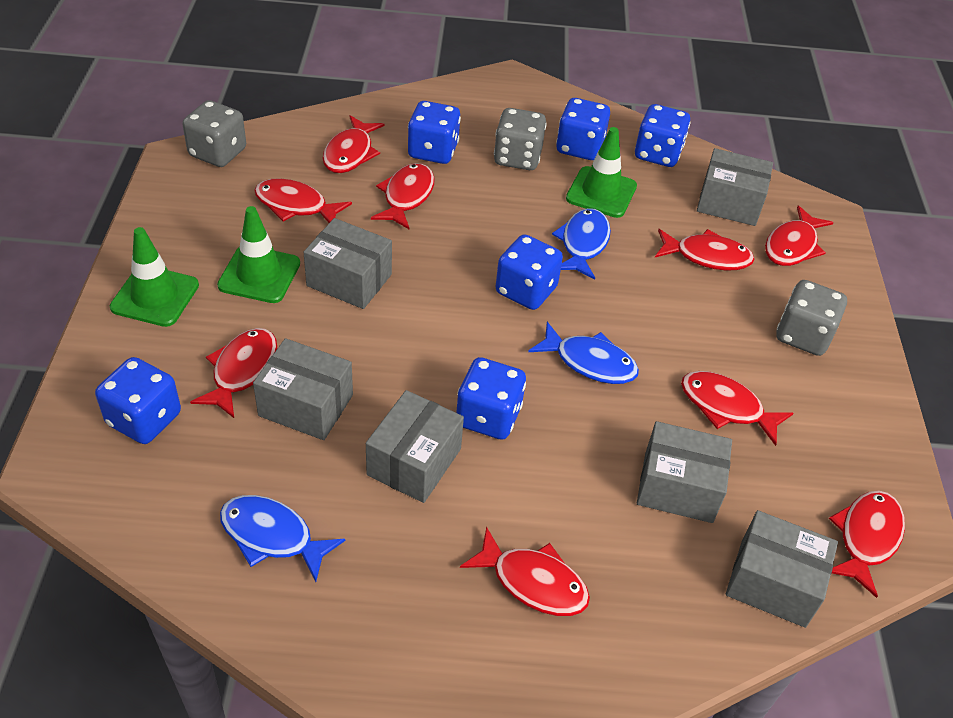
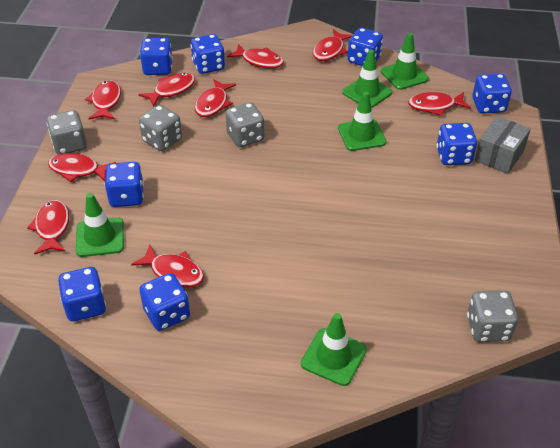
blue dice: 6 -> 8
blue fish: 3 -> 0
green traffic cone: 3 -> 5
grey box: 6 -> 1
grey dice: 3 -> 4

